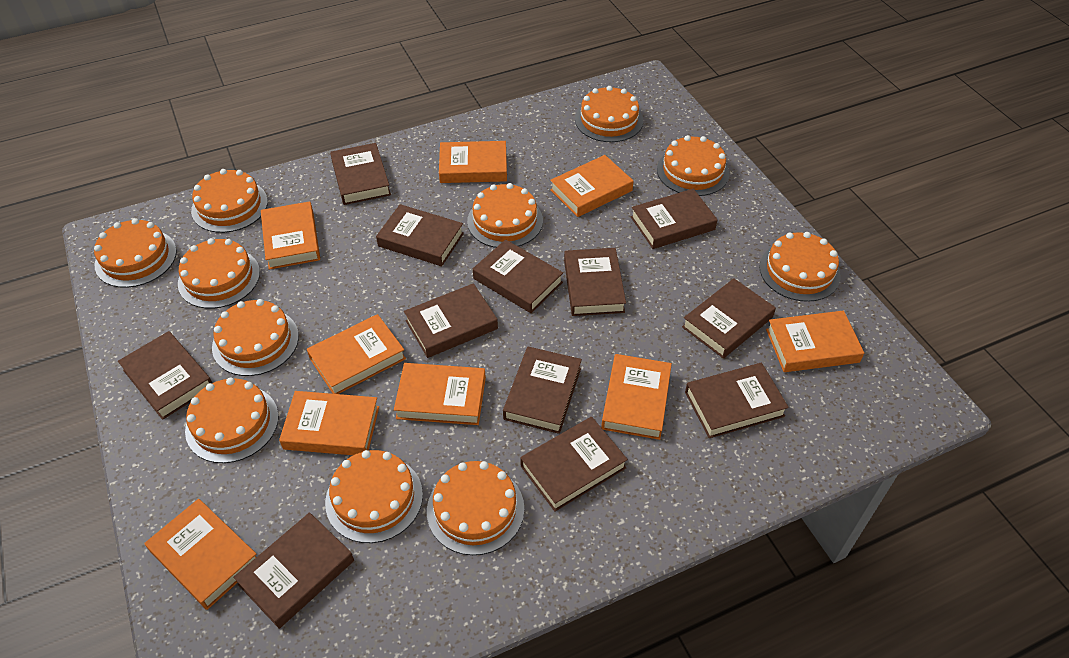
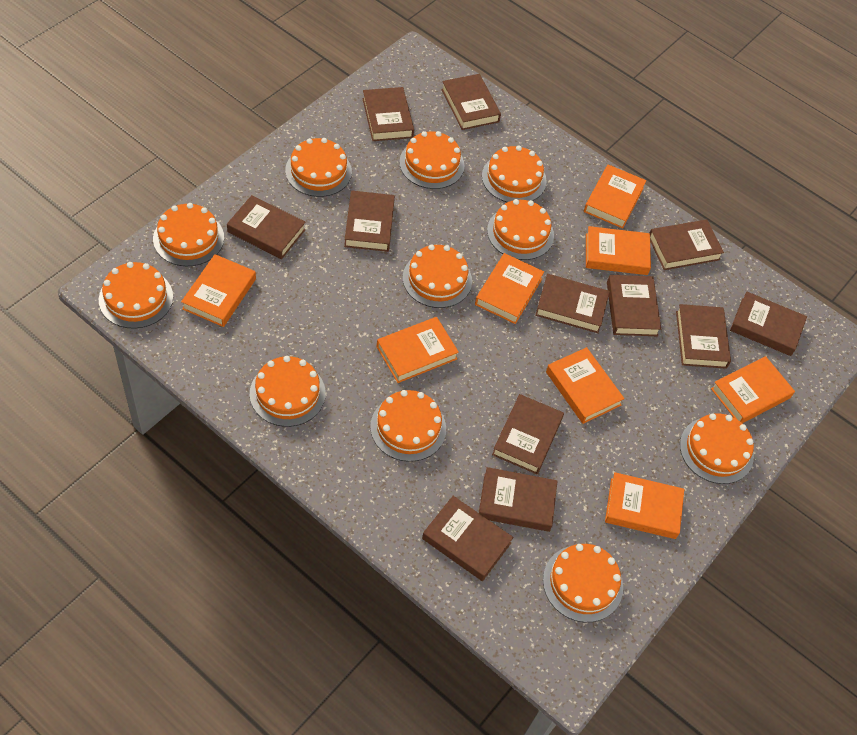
orange book: 9 -> 8

